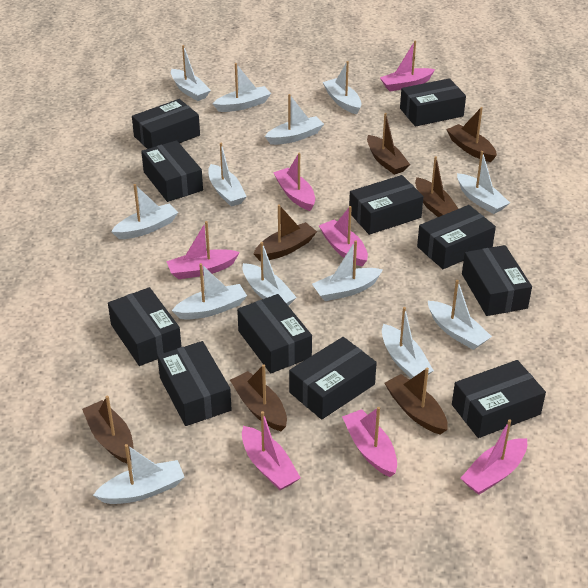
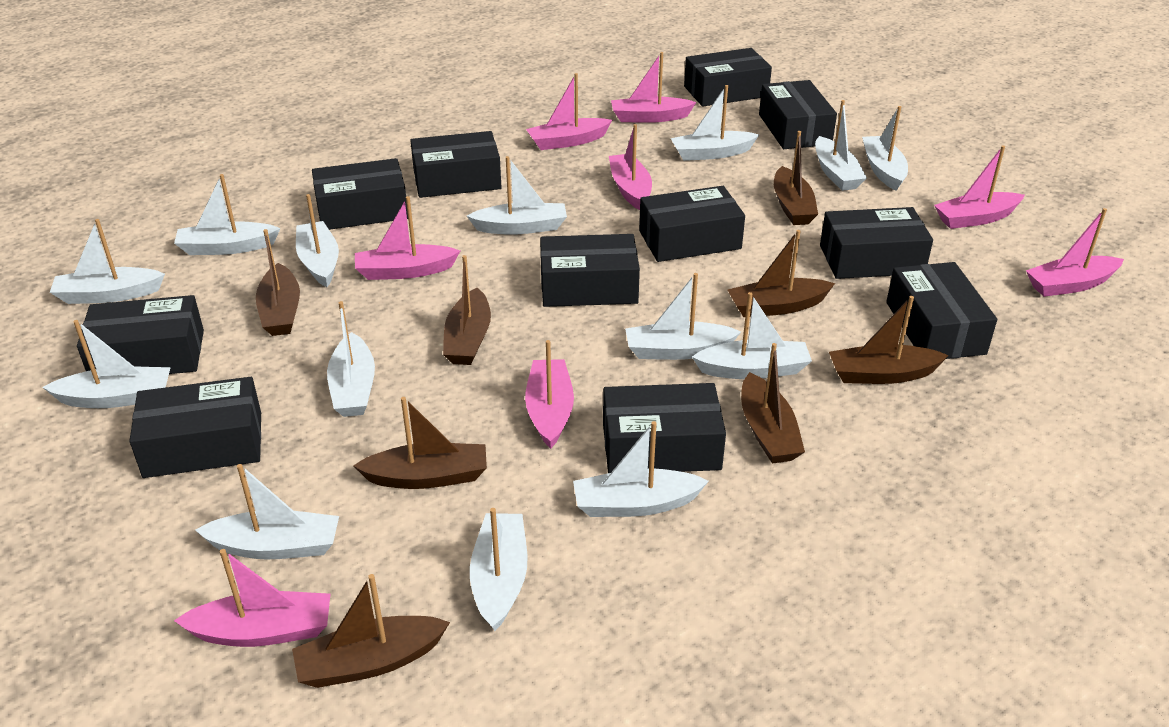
brown boat: 7 -> 8
pink boat: 7 -> 8
white boat: 13 -> 14

